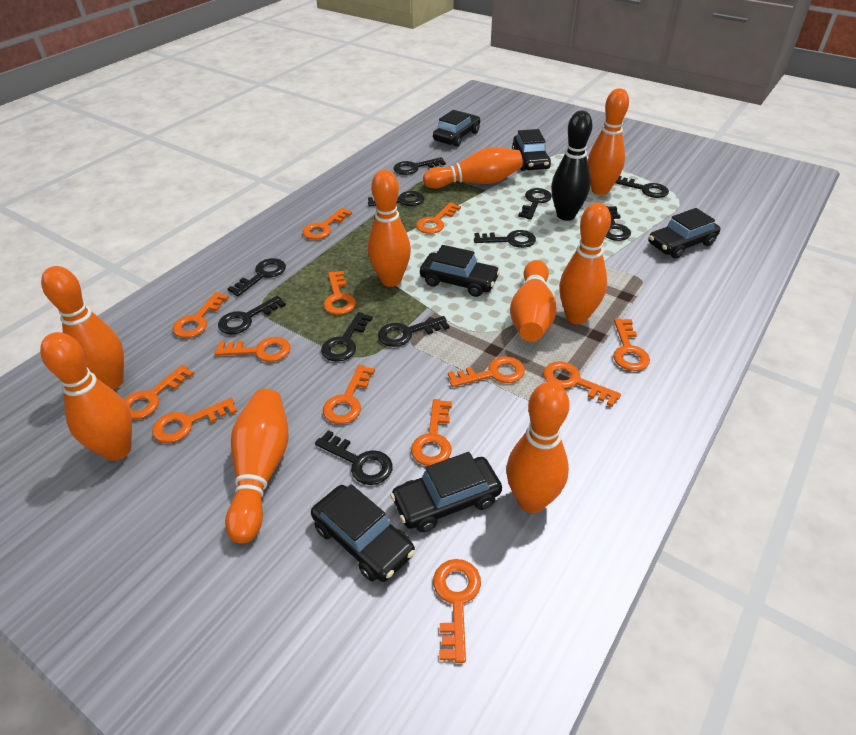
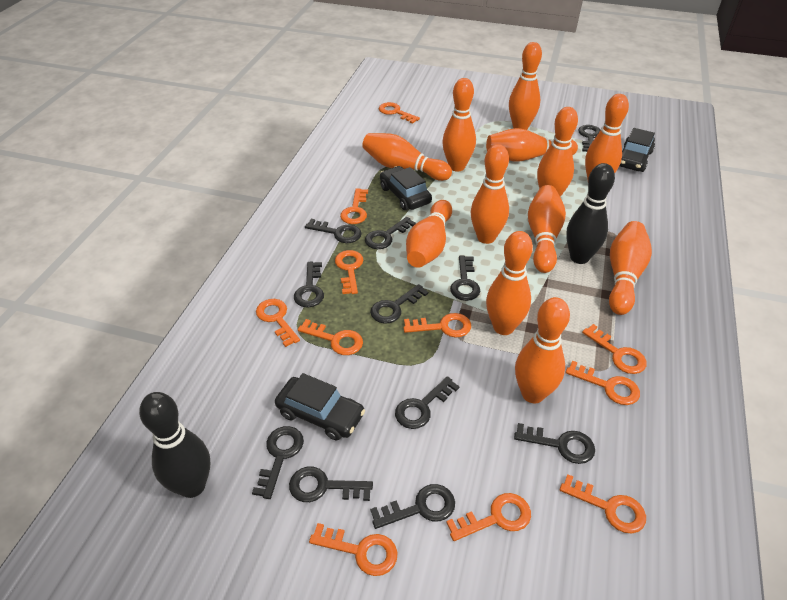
black bowling pin: 1 -> 2
black car: 6 -> 3
orange bowling pin: 9 -> 12
orange key: 13 -> 11

